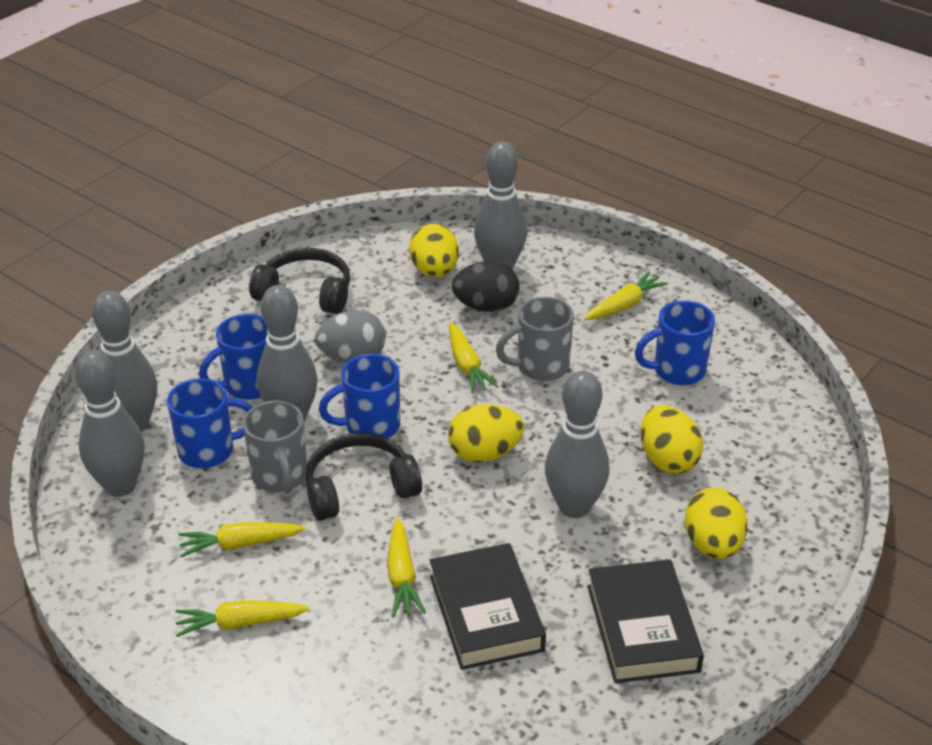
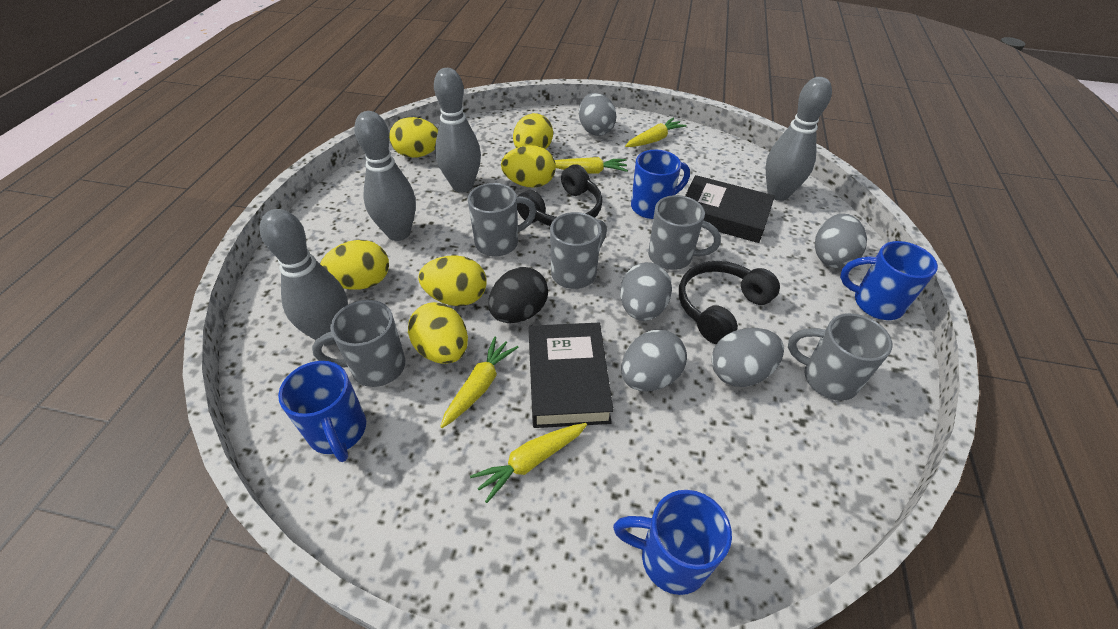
grey bowling pin: 5 -> 4
grey egg: 1 -> 5
grey mug: 2 -> 5
yellow carrot: 5 -> 4
yellow egg: 4 -> 6

